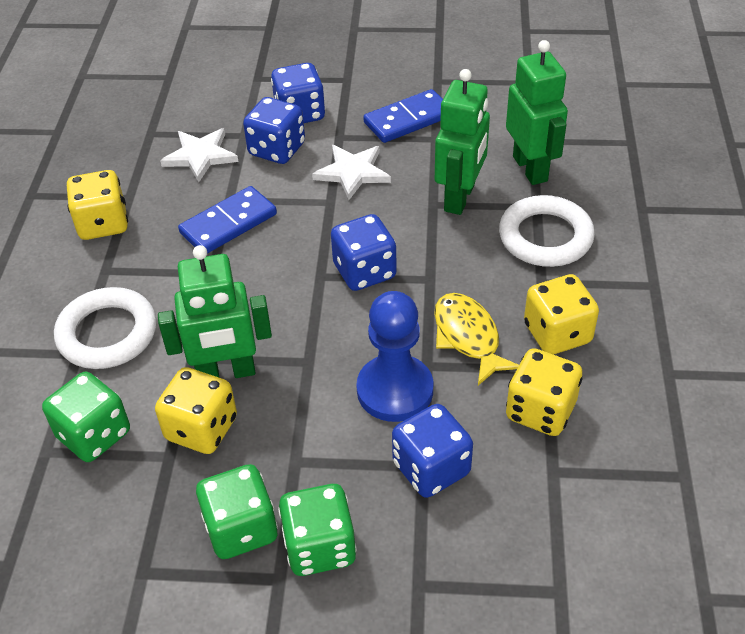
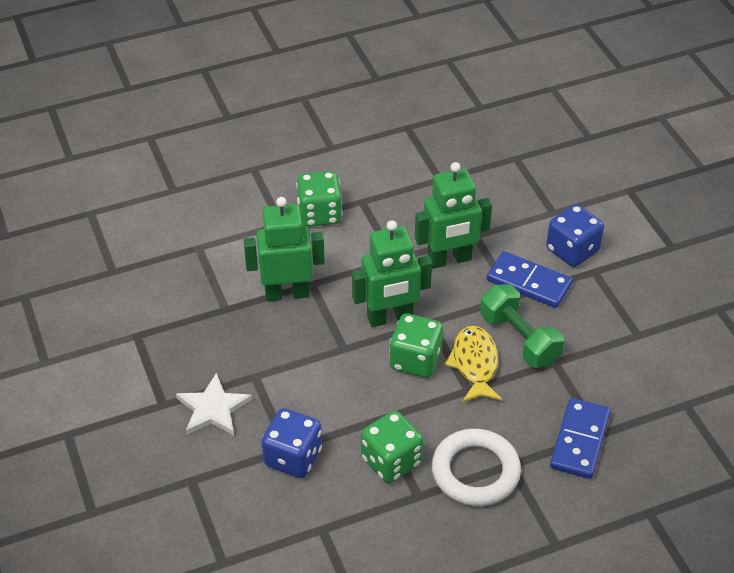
blue dice: 4 -> 2
blue pawn: 1 -> 0
green dumbbell: 0 -> 1
white ring: 2 -> 1
white star: 2 -> 1
yellow dice: 4 -> 0

